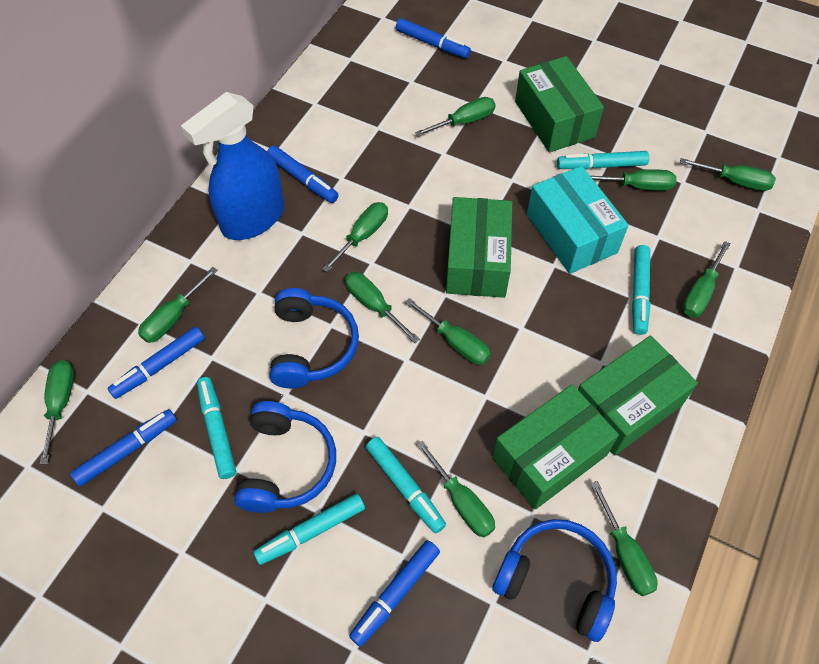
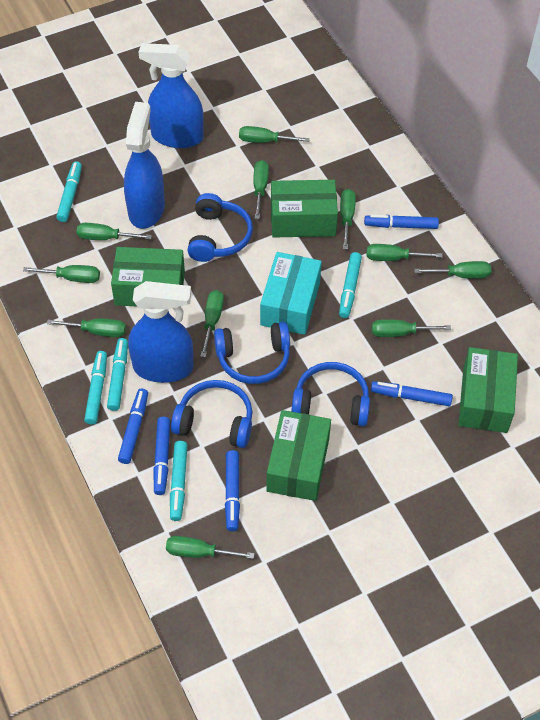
blue headphones: 3 -> 4
blue spray bottle: 1 -> 3

